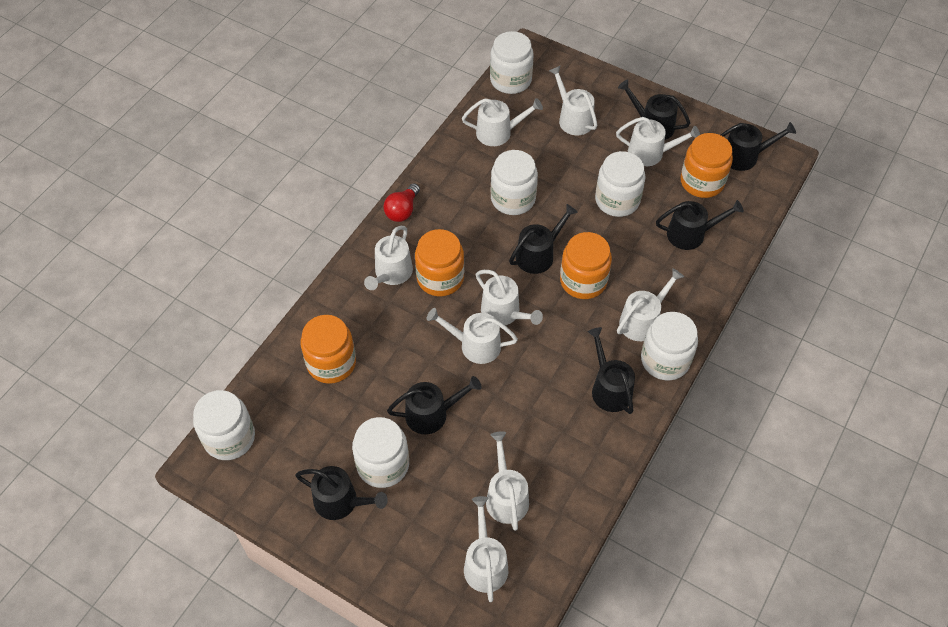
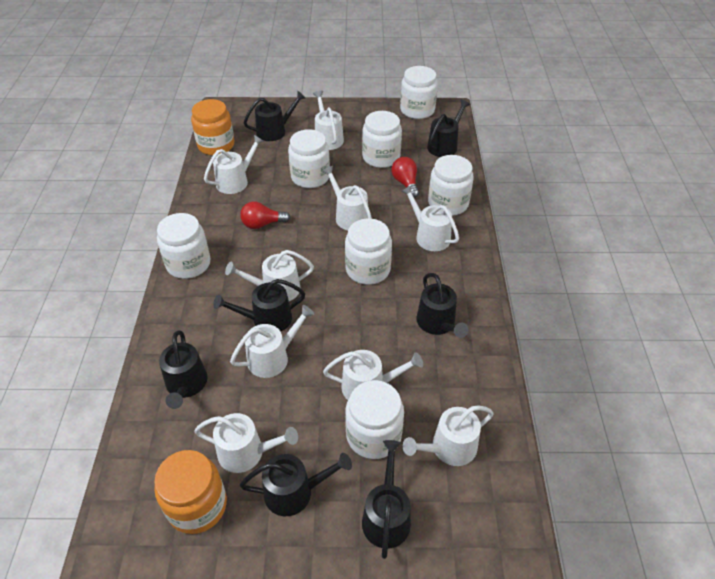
orange jar: 4 -> 2
red light bulb: 1 -> 2
white jar: 6 -> 7

